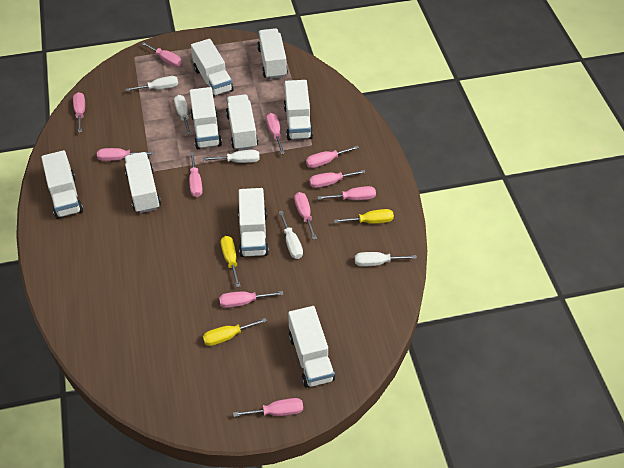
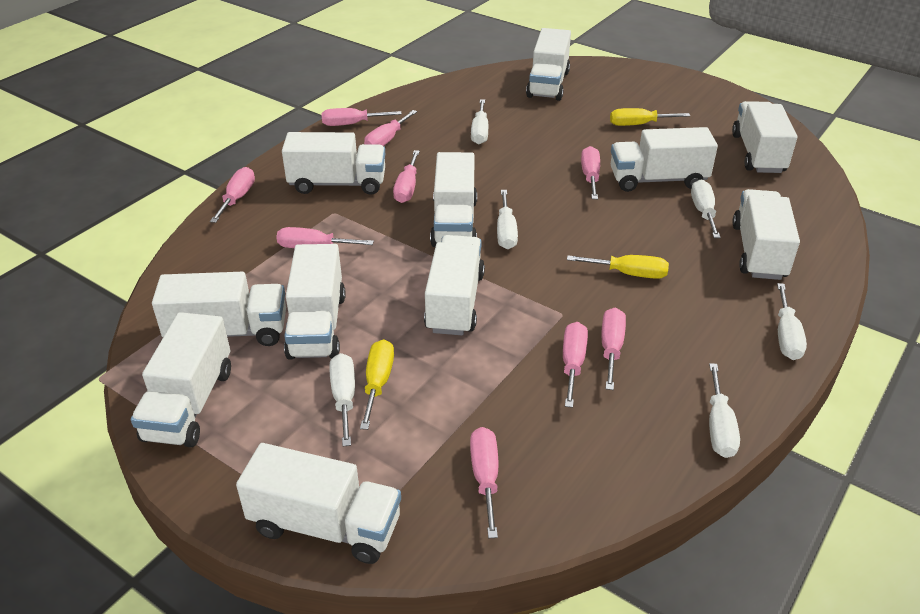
pink screwdriver: 11 -> 9
white screwdriver: 5 -> 6
white truck: 9 -> 11

